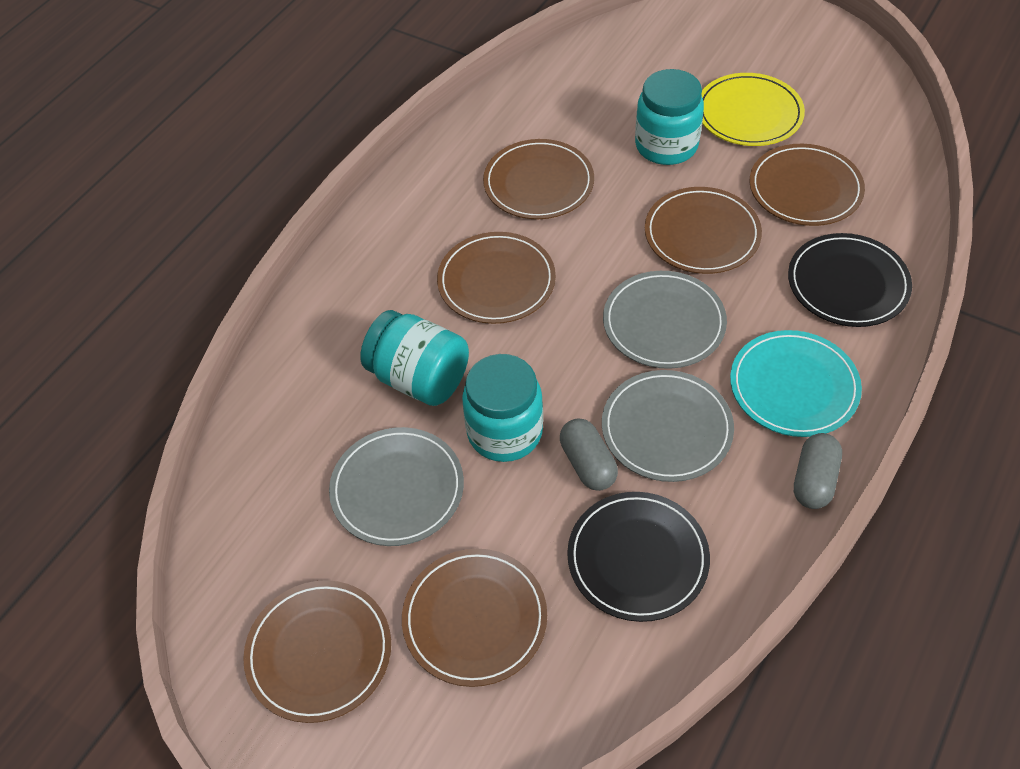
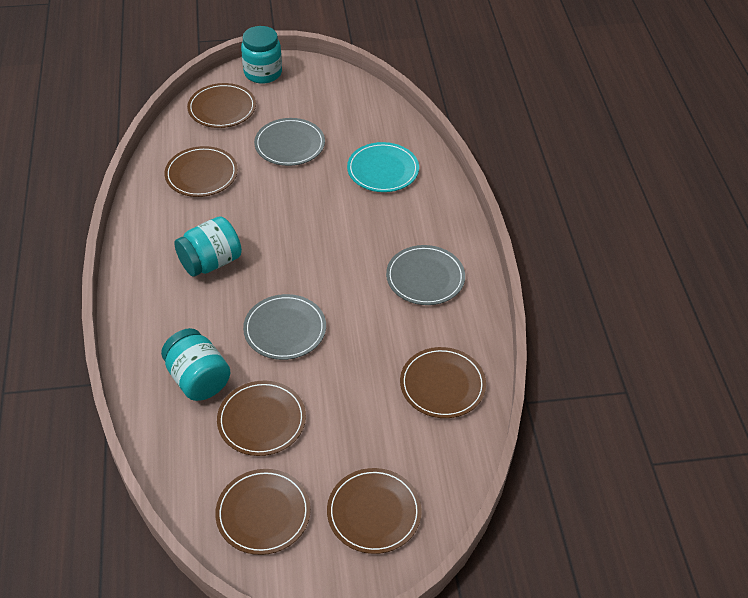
black plate: 2 -> 0
grey capsule: 2 -> 0
yellow plate: 1 -> 0

